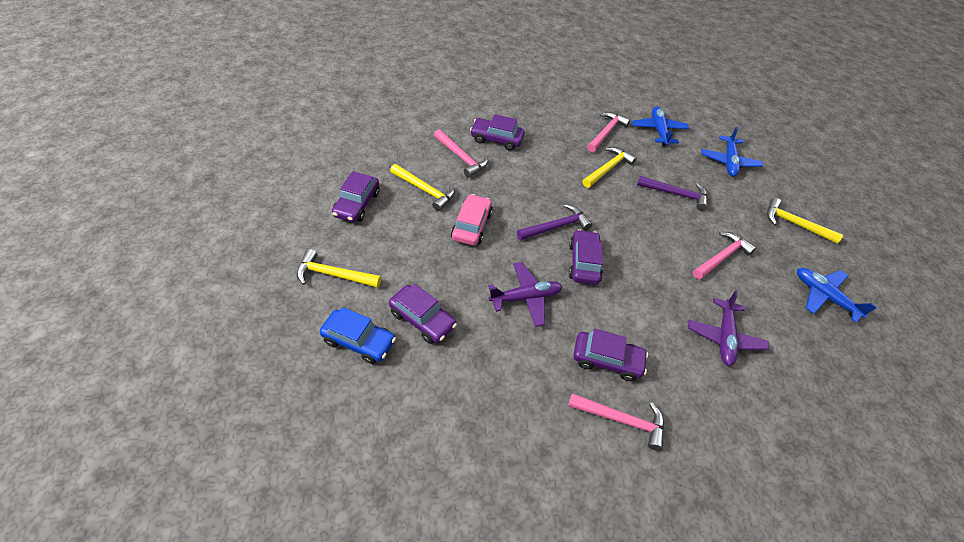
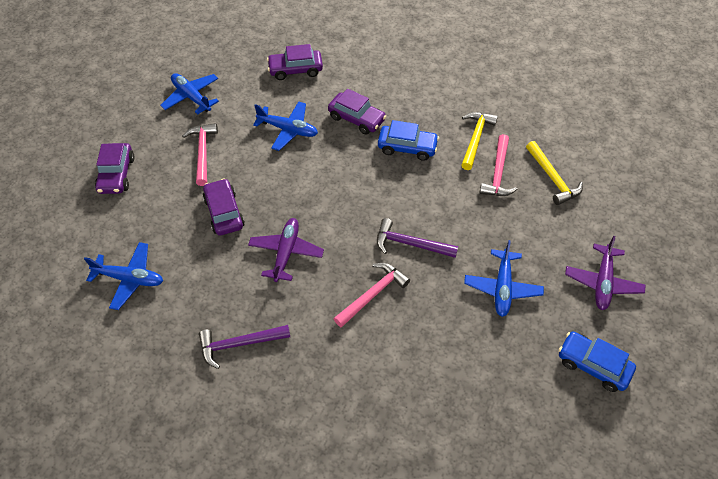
blue car: 1 -> 2
blue plane: 3 -> 4
pink car: 1 -> 0
pink hammer: 4 -> 3
purple car: 5 -> 4
yellow hammer: 4 -> 2

